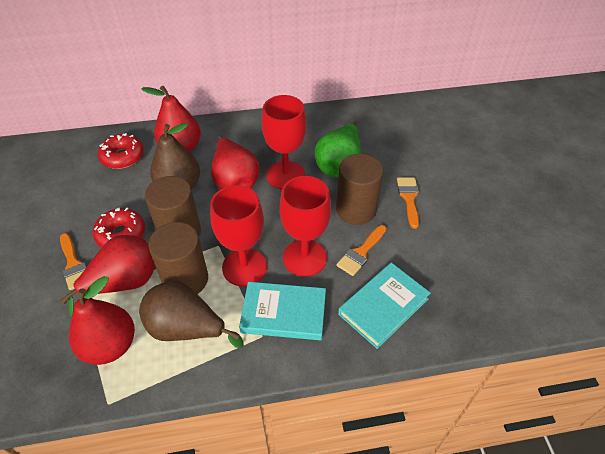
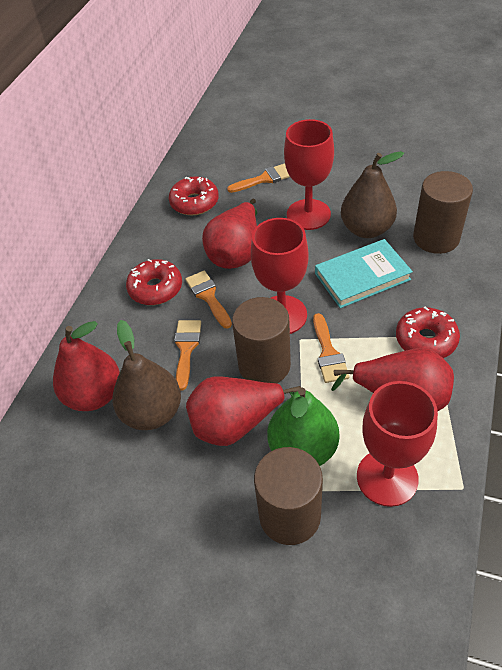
orange brush: 3 -> 4
red donut: 2 -> 3
turquoise book: 2 -> 1

